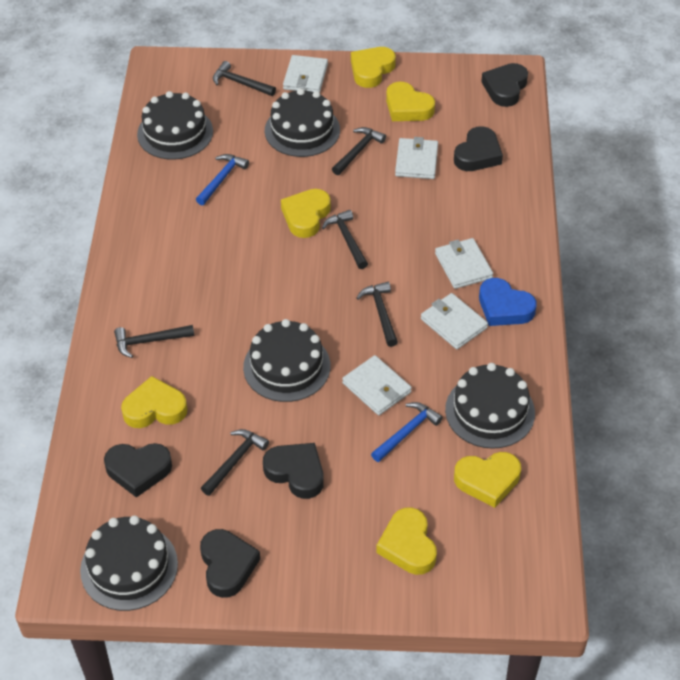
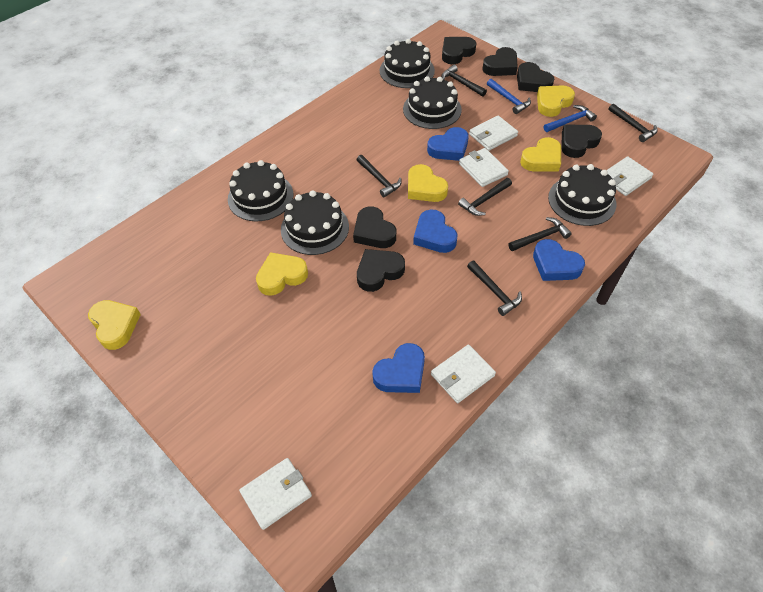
black heart: 5 -> 6
blue heart: 1 -> 4
yellow heart: 6 -> 5

